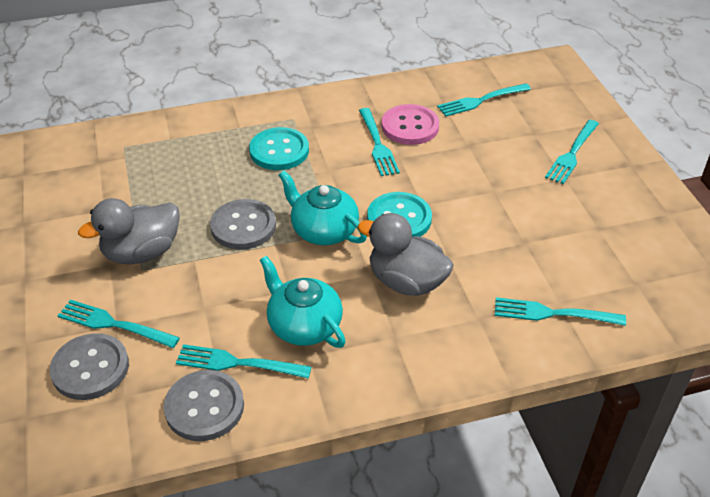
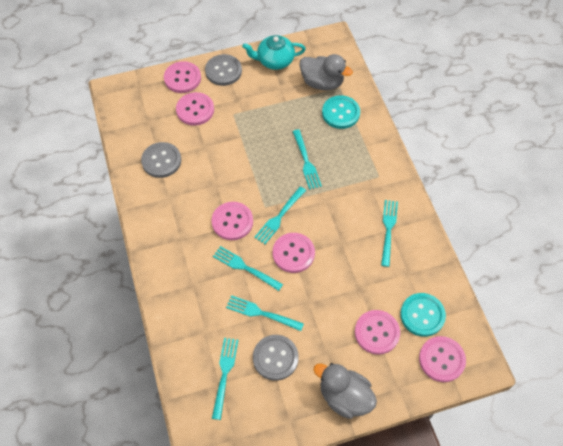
pink button: 1 -> 6
turquoise teapot: 2 -> 1

